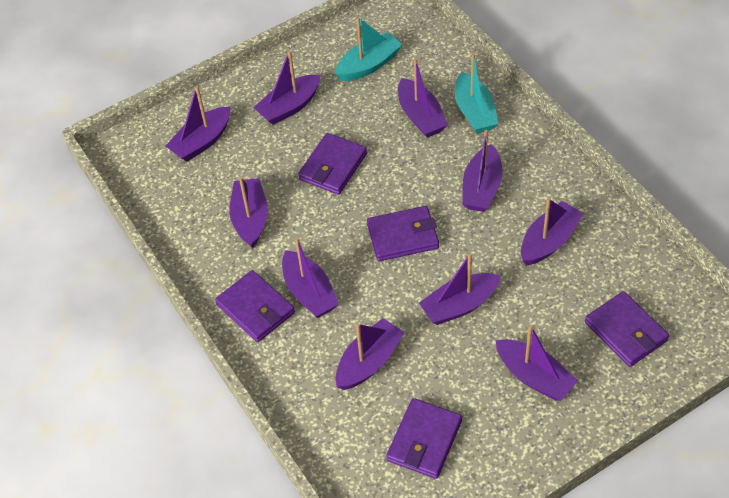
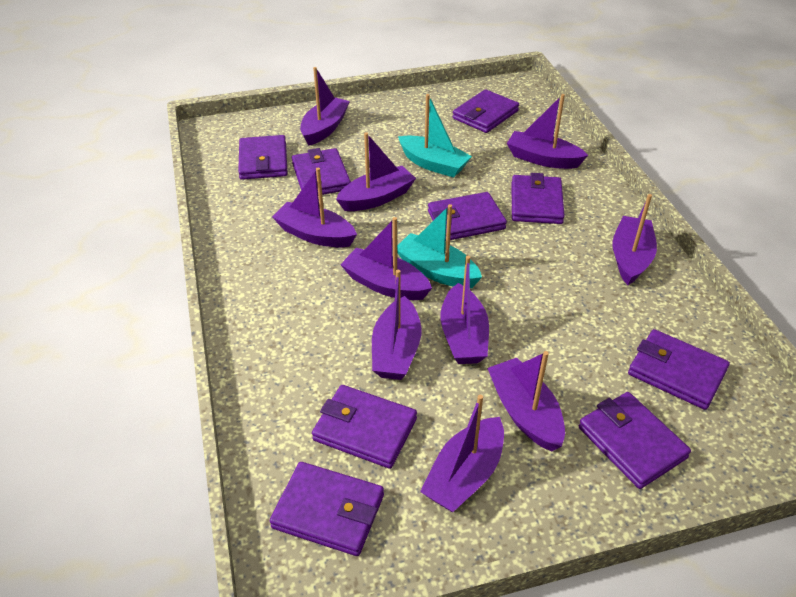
purple wallet: 5 -> 9

